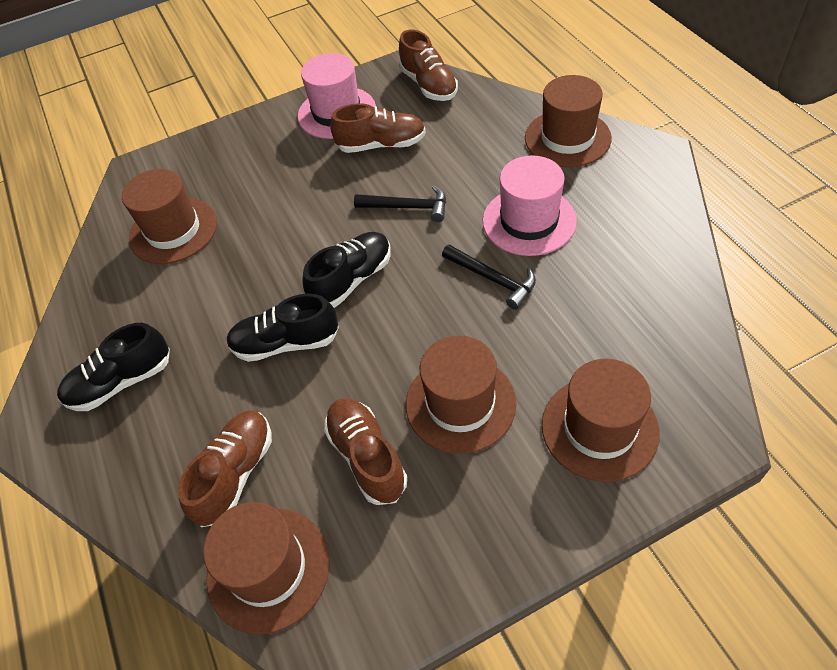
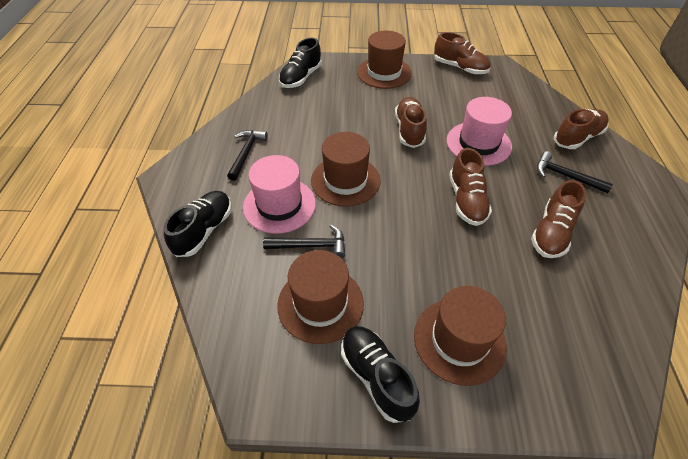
black hammer: 2 -> 3
brown hat: 5 -> 4
brown shoe: 4 -> 5

